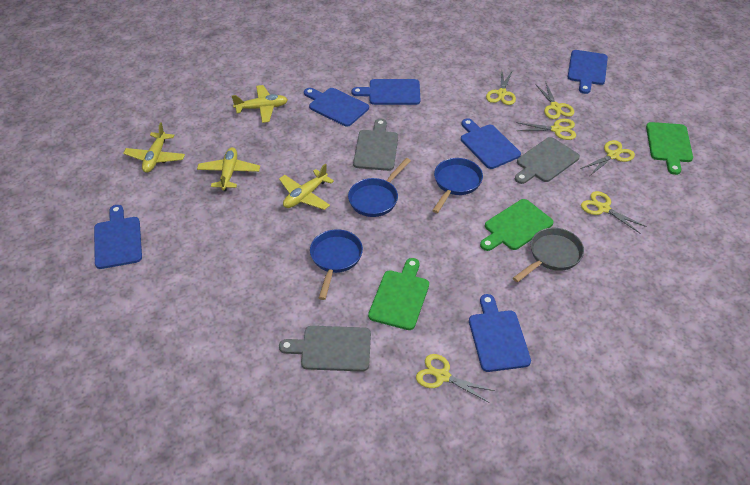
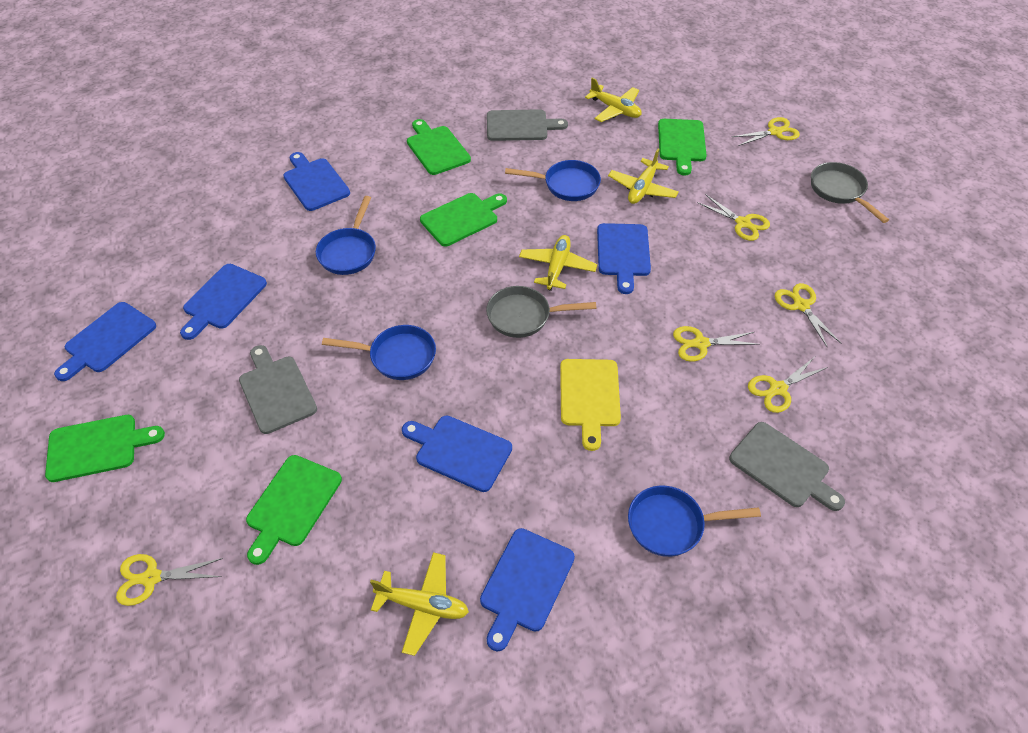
blue pan: 3 -> 4
green cutting board: 3 -> 5
grey pan: 1 -> 2
yellow cutting board: 0 -> 1

